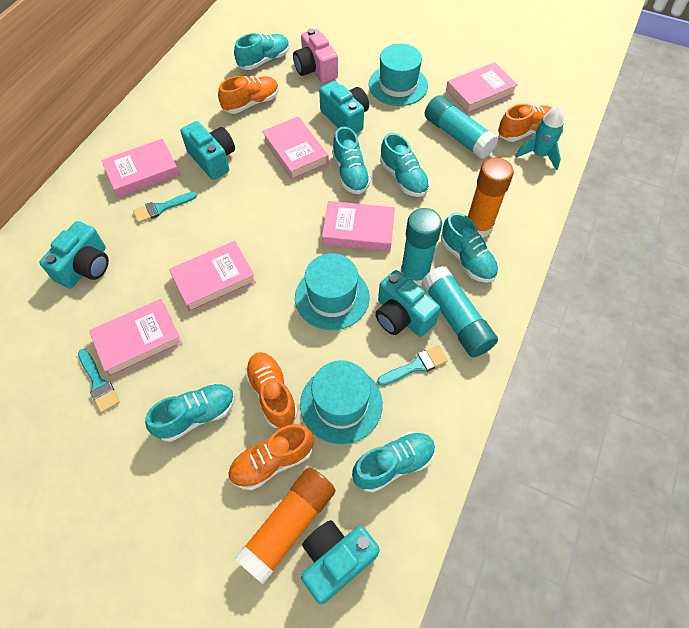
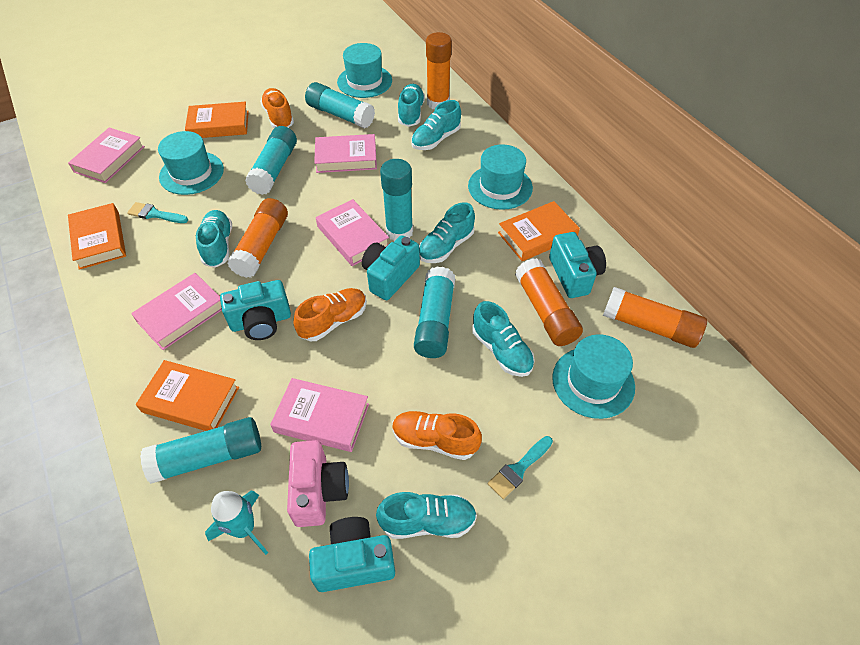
orange book: 0 -> 4
orange glue stick: 2 -> 4
orange shoe: 4 -> 3
pink book: 6 -> 5
turquoise brush: 3 -> 2
turquoise camera: 5 -> 4
turquoise glue stick: 3 -> 5
turquoise hat: 3 -> 4

